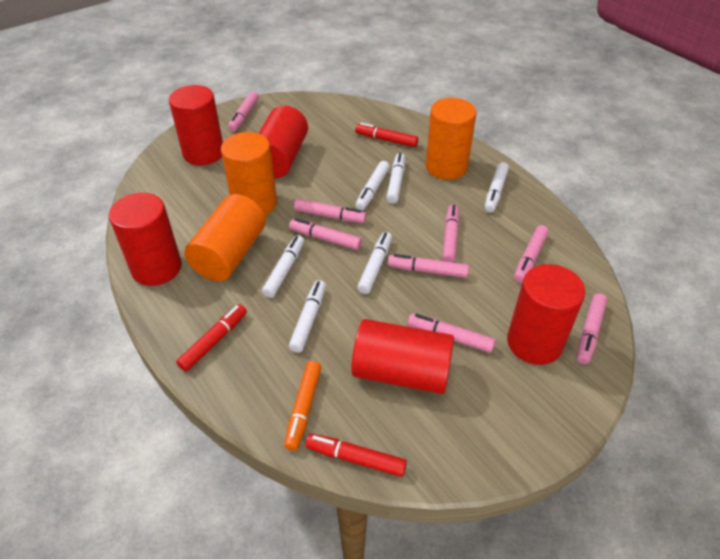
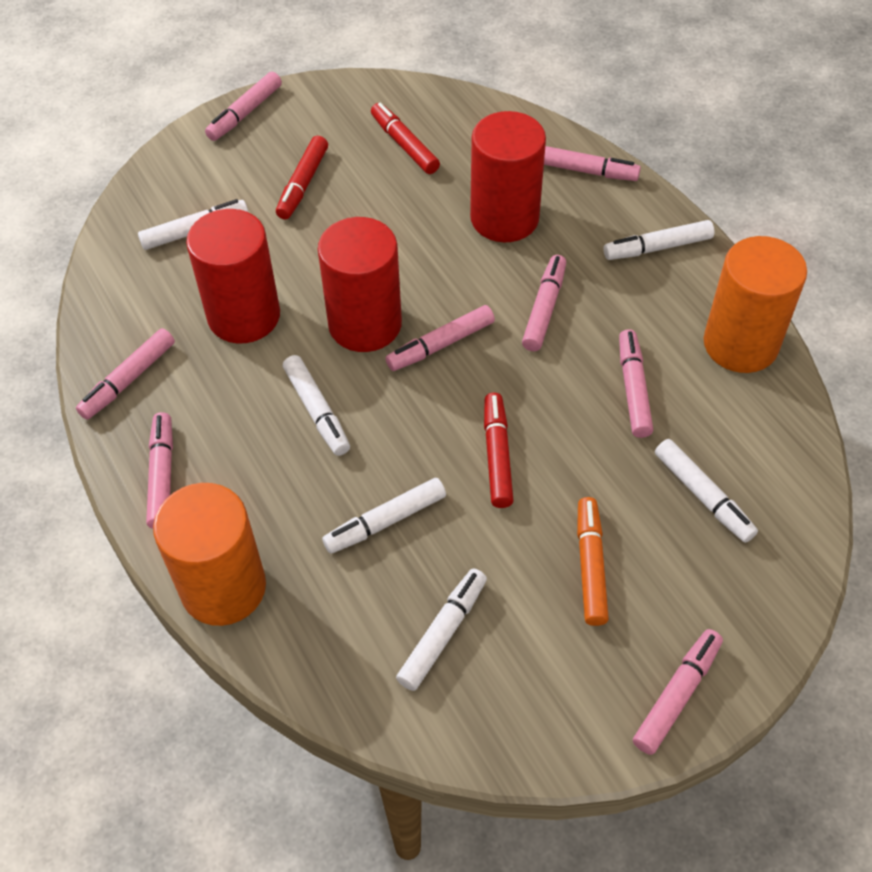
orange cylinder: 3 -> 2
red cylinder: 5 -> 3

